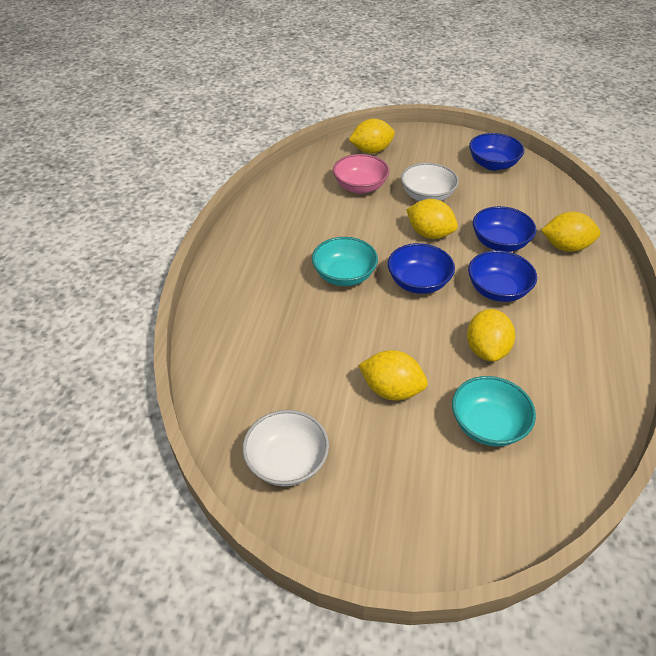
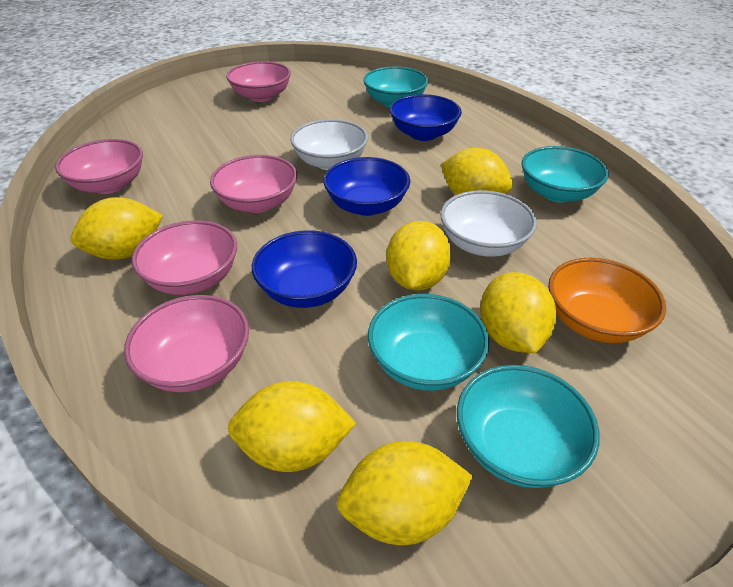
blue bowl: 4 -> 3
orange bowl: 0 -> 1
pink bowl: 1 -> 5
turquoise bowl: 2 -> 4
yellow lemon: 5 -> 6

